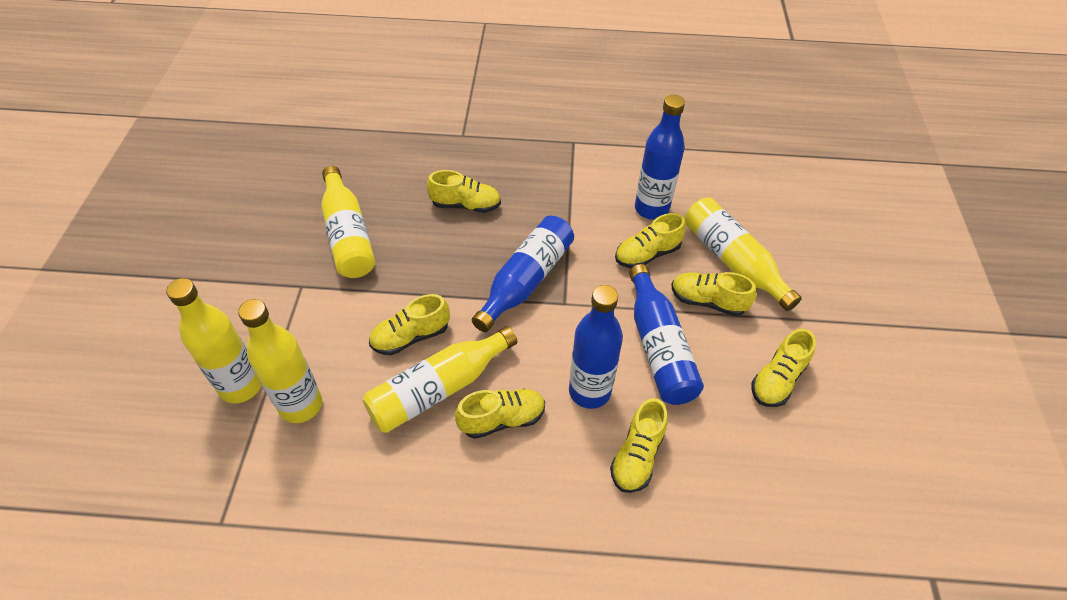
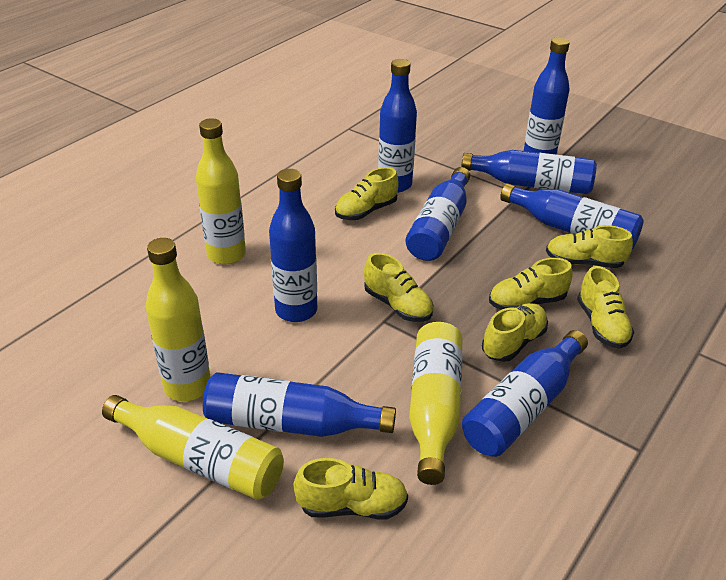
blue bottle: 4 -> 8
yellow bottle: 5 -> 4

